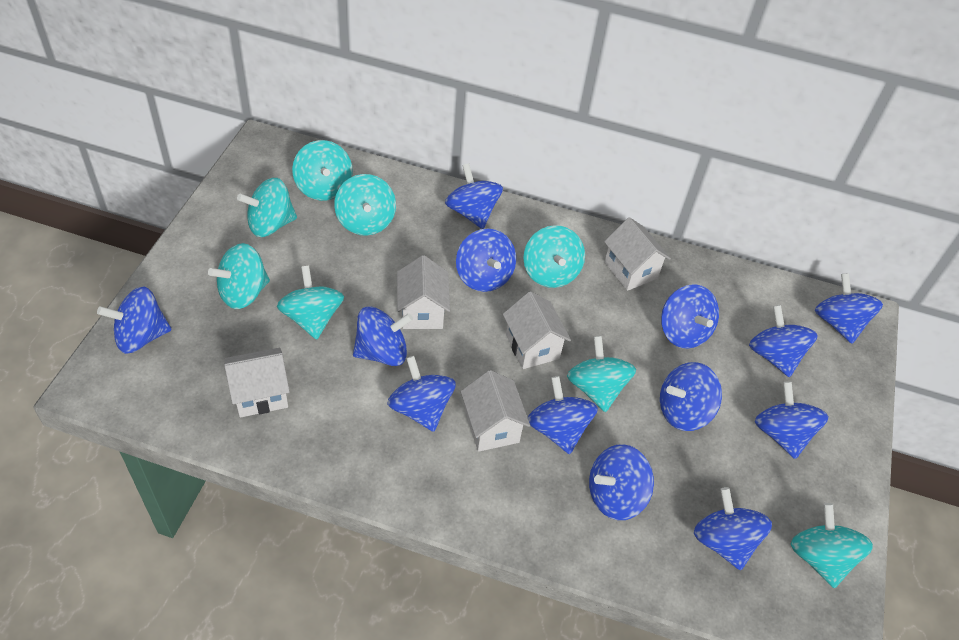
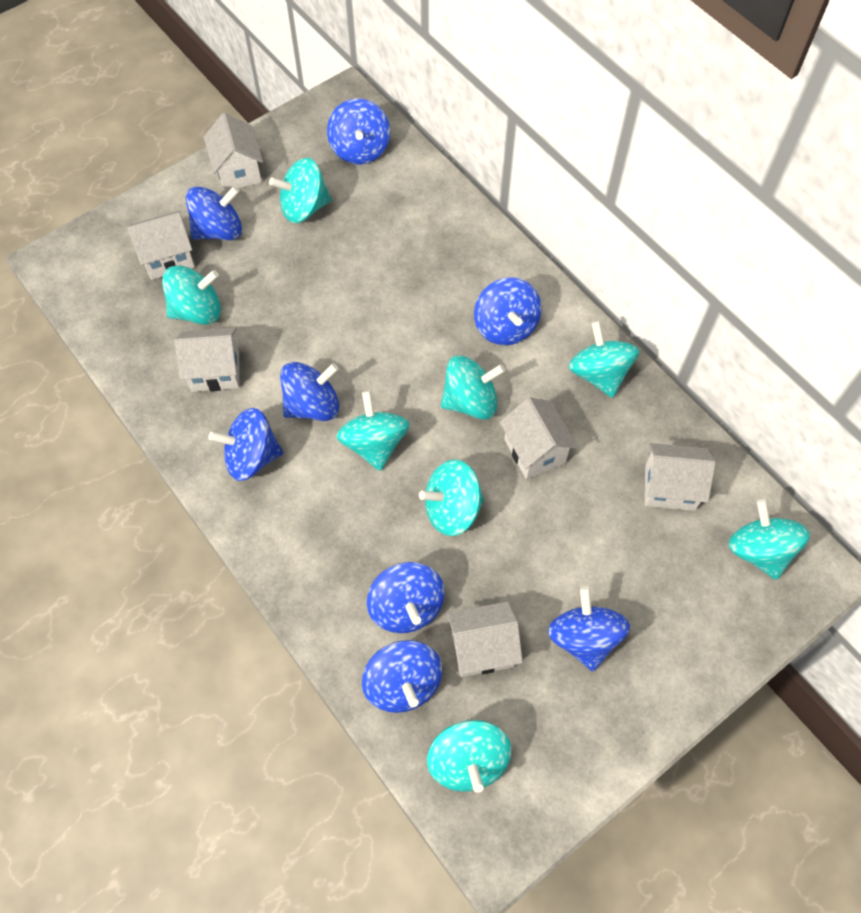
blue spinning top: 13 -> 8
white house: 5 -> 6

